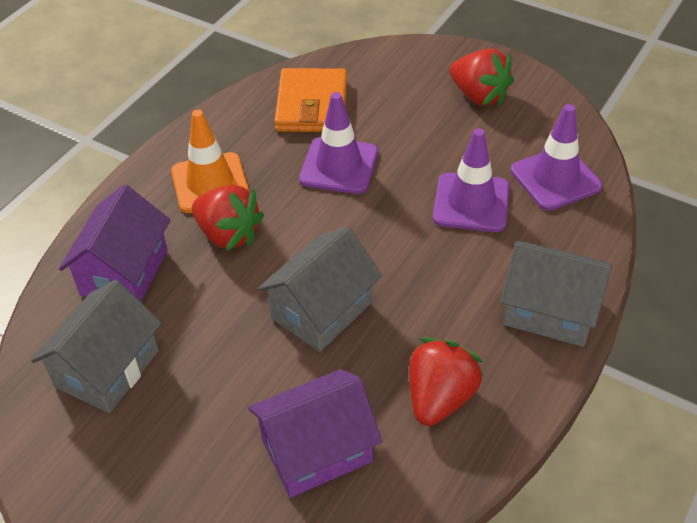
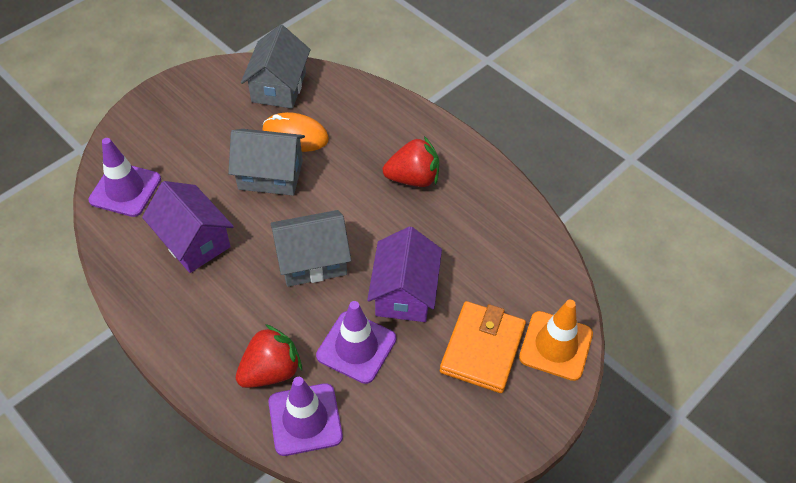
orange mouse: 0 -> 1
red strawberry: 3 -> 2

